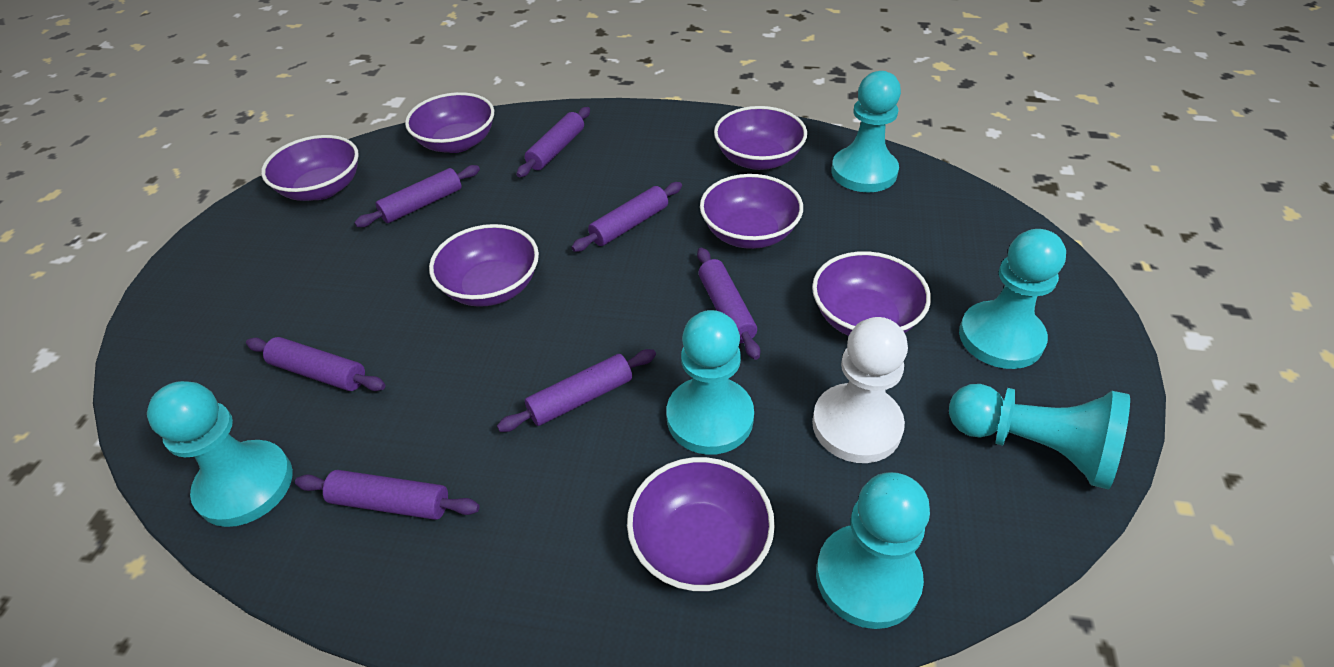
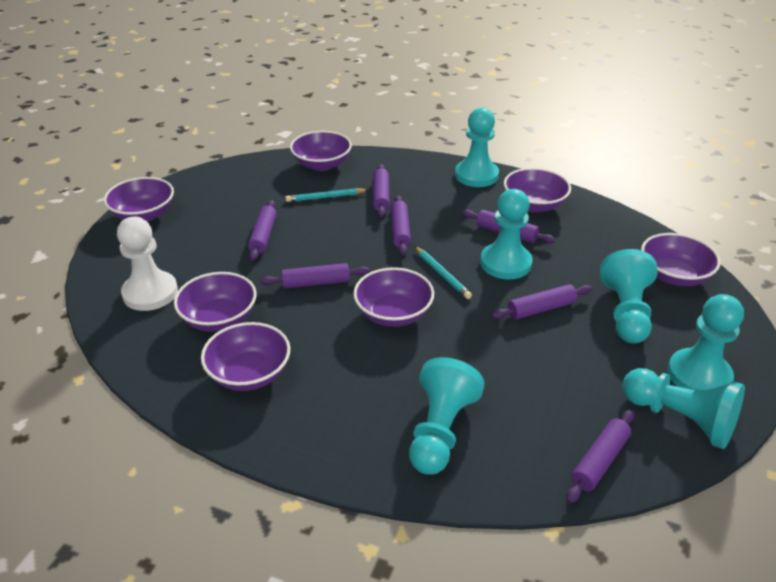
turquoise pencil: 0 -> 2

